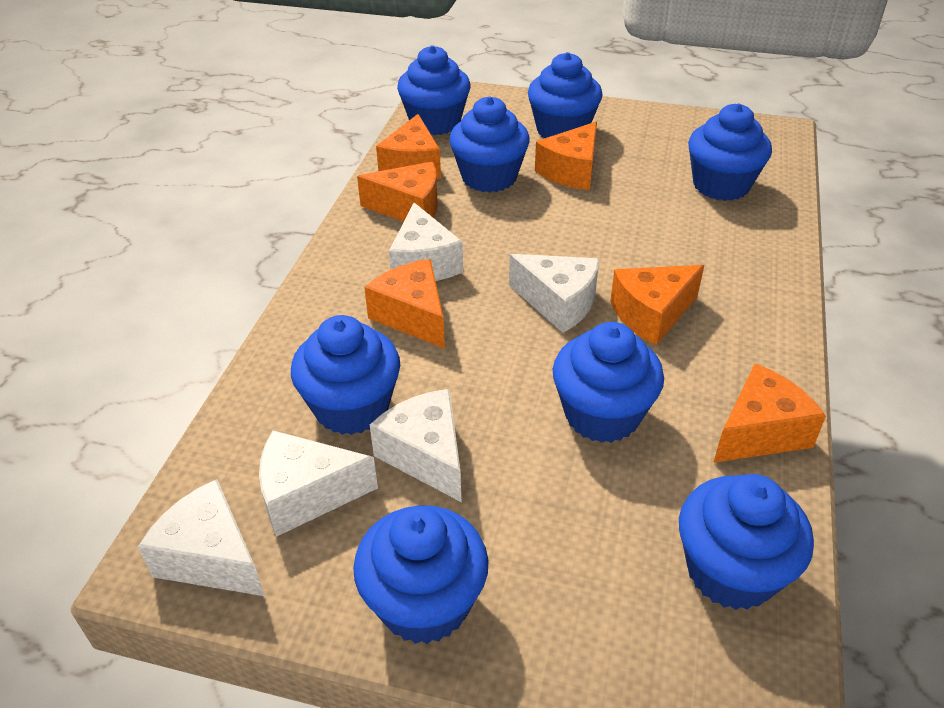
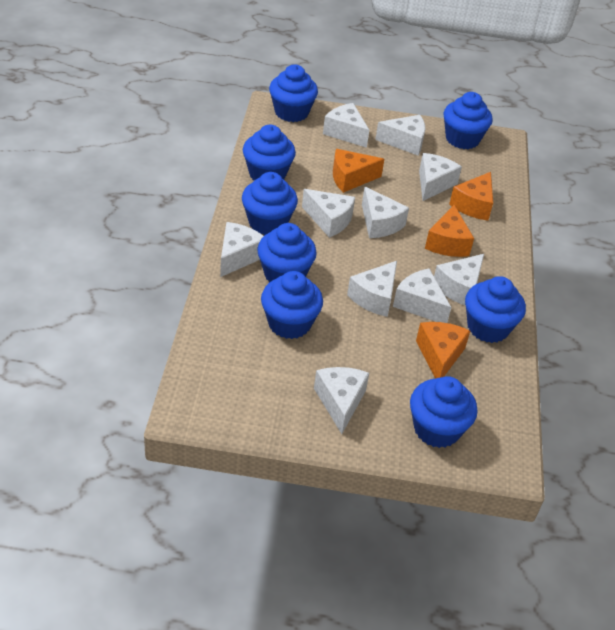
orange cheese: 6 -> 4
white cheese: 5 -> 10

